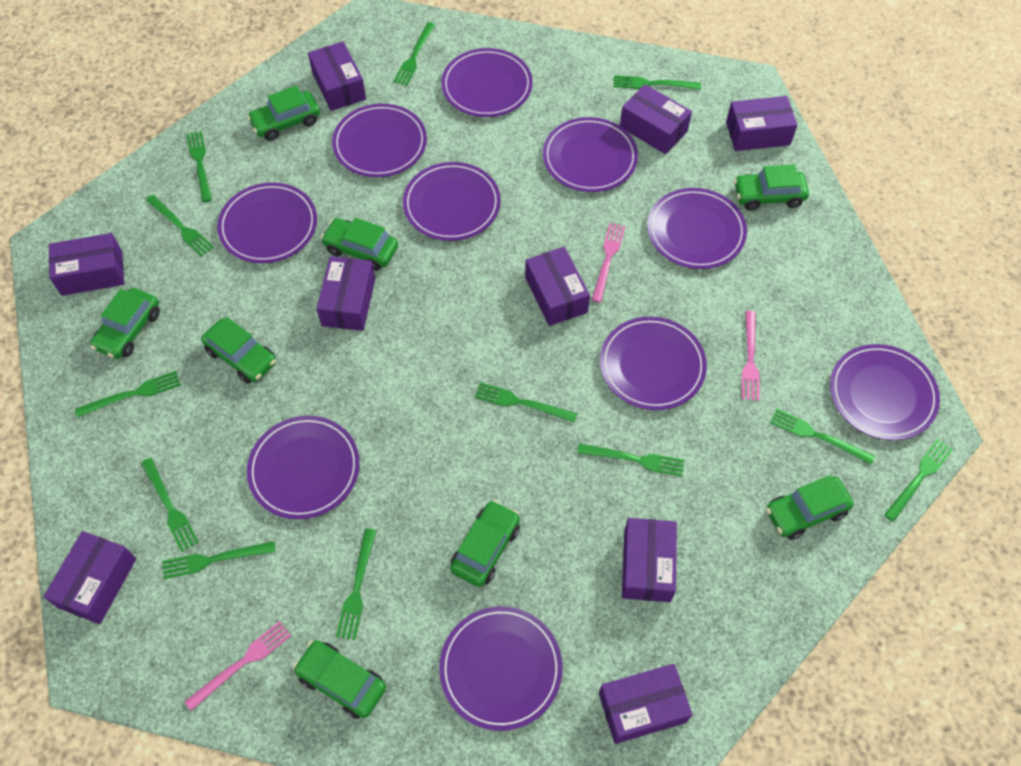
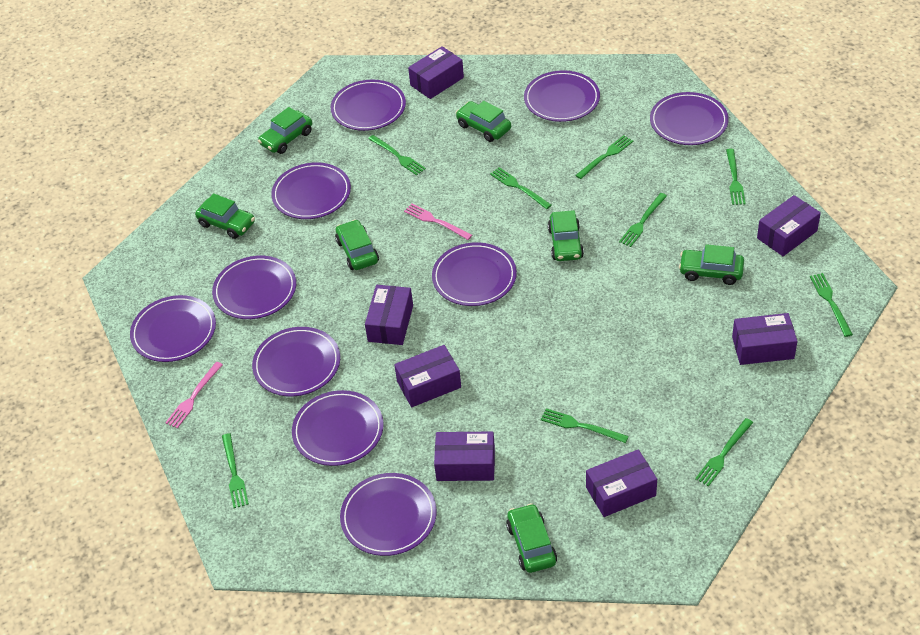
green car: 8 -> 7
green fork: 12 -> 9
pink fork: 3 -> 2
purple box: 9 -> 7

